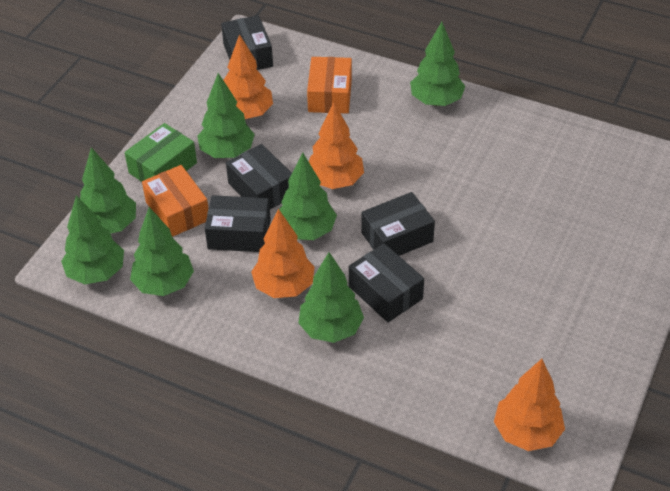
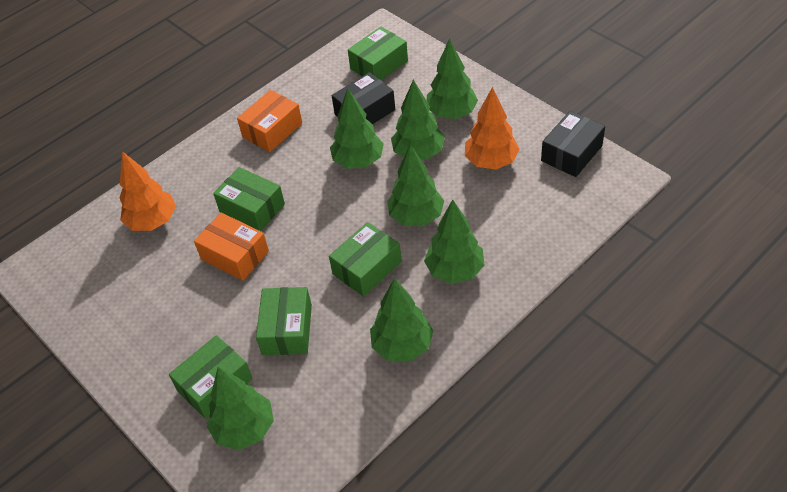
black box: 5 -> 2
green box: 1 -> 5
orange tree: 4 -> 2

